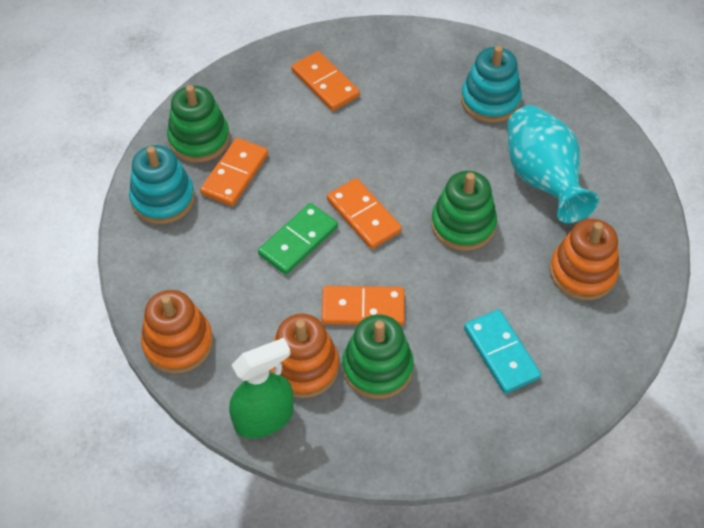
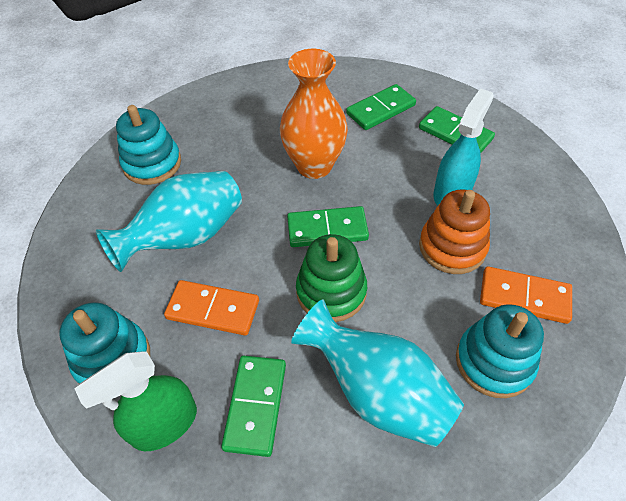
green domino: 1 -> 4
green stacking toy: 3 -> 1
orange domino: 4 -> 2
orange stacking toy: 3 -> 1
orange vase: 0 -> 1
turquoise domino: 1 -> 0
turquoise spray bottle: 0 -> 1
turquoise stacking toy: 2 -> 3
turquoise vase: 1 -> 2

